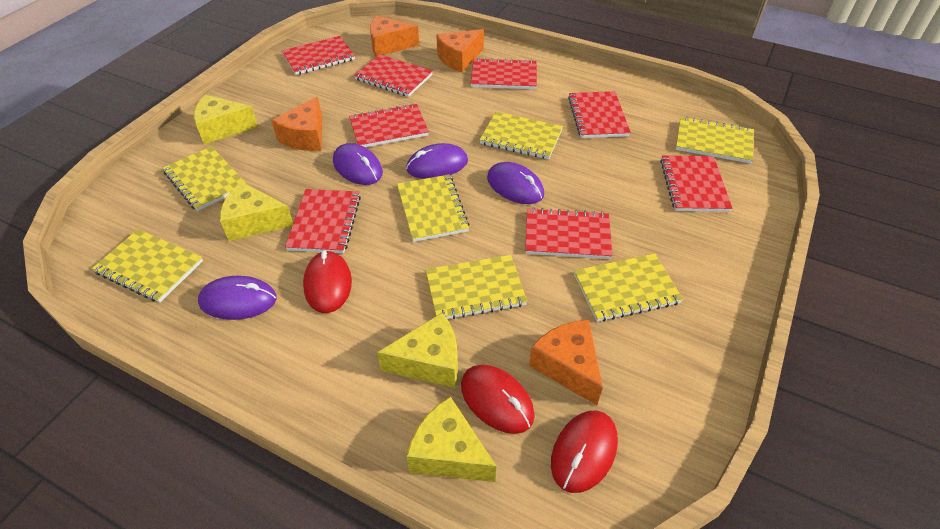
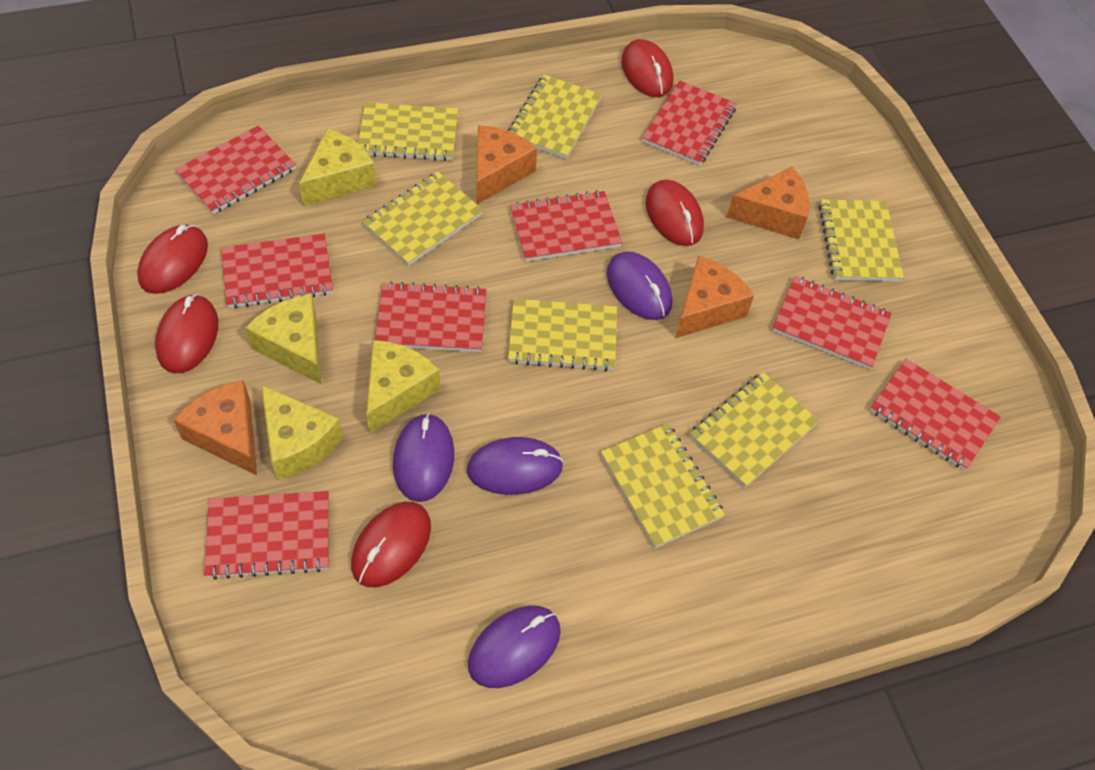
red mouse: 3 -> 5

